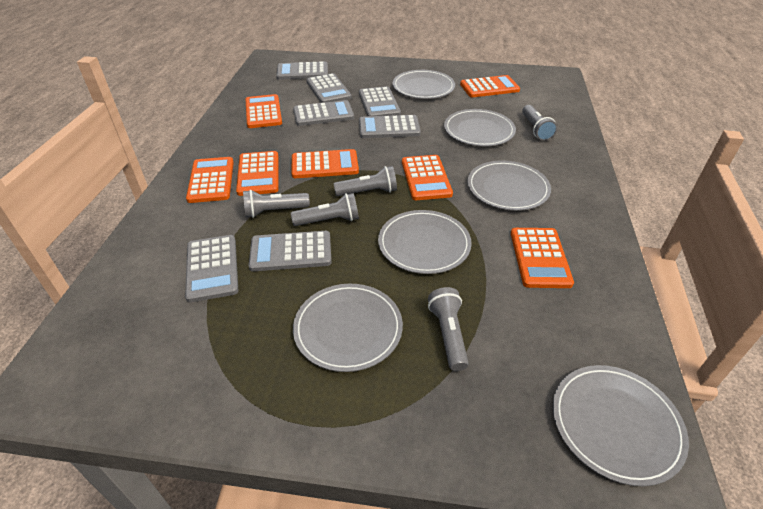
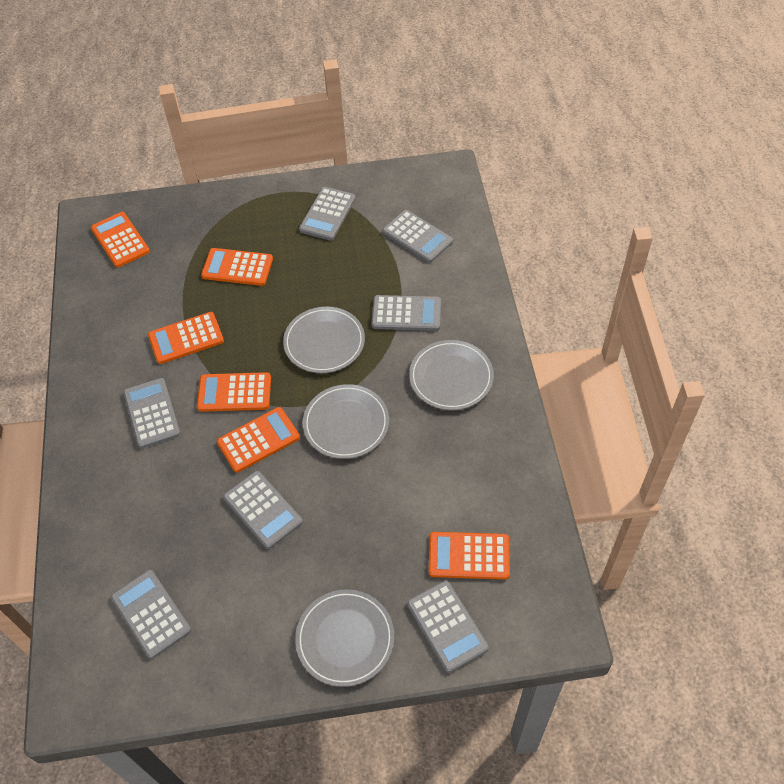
grey flashlight: 5 -> 0
grey plate: 6 -> 4
orange calculator: 7 -> 6

